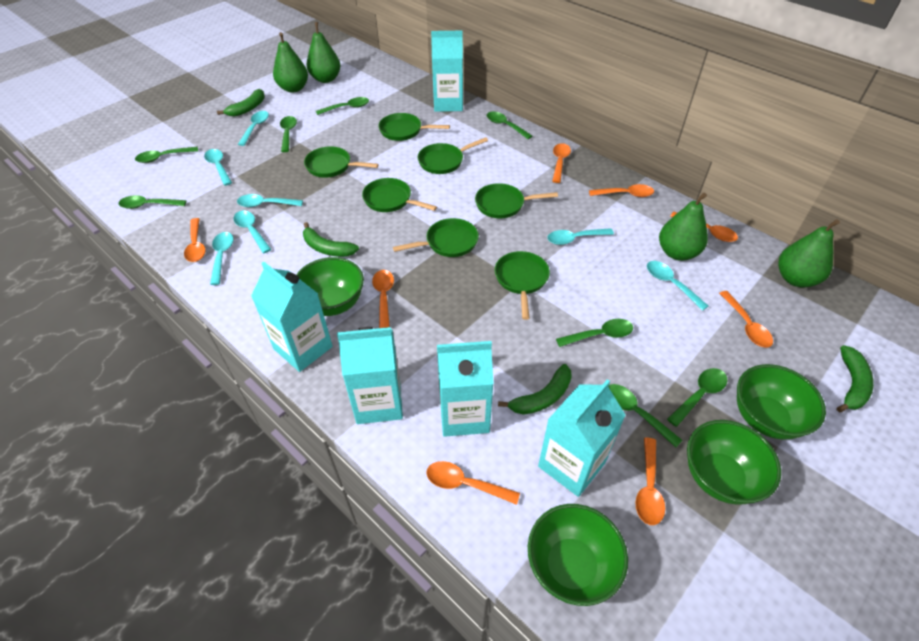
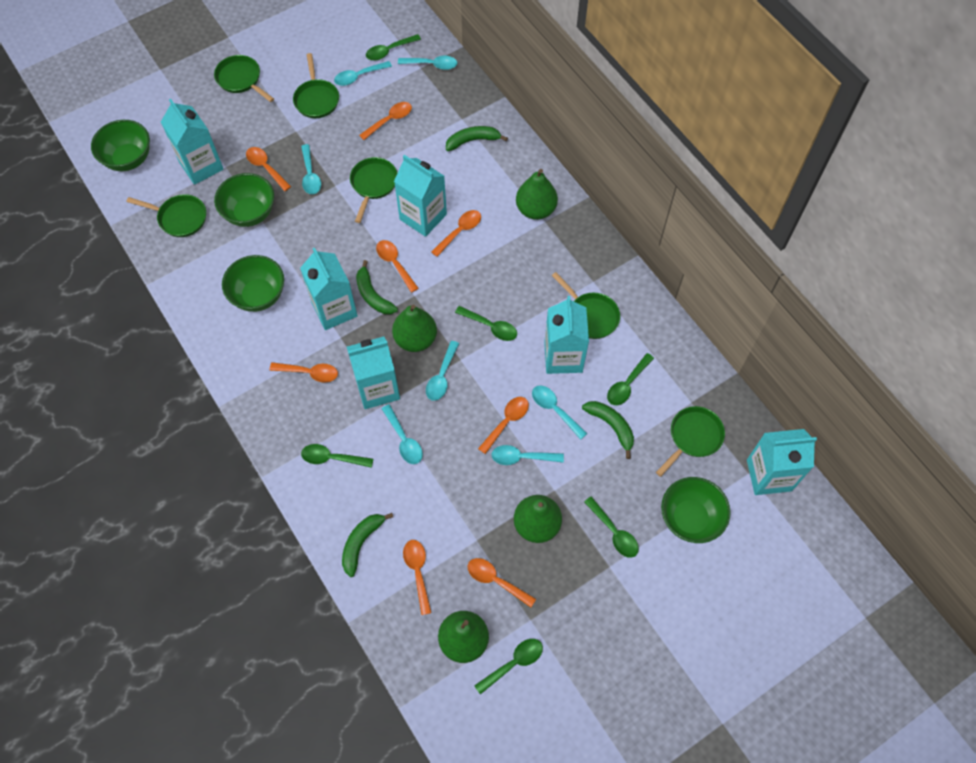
green pan: 7 -> 6
green spoon: 8 -> 6
turquoise carton: 5 -> 6

